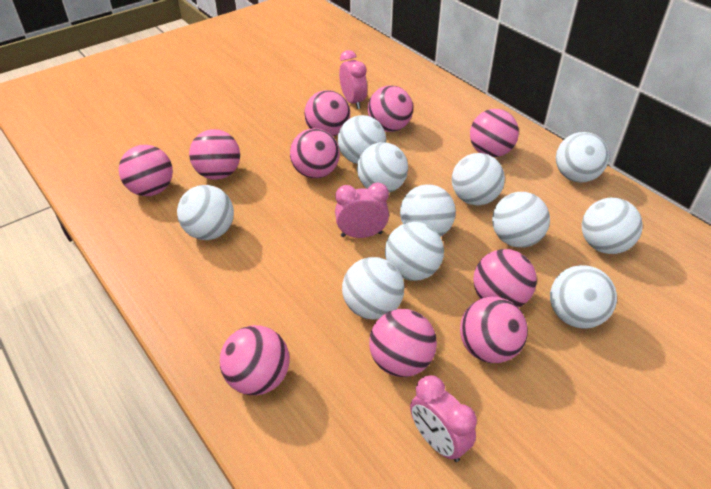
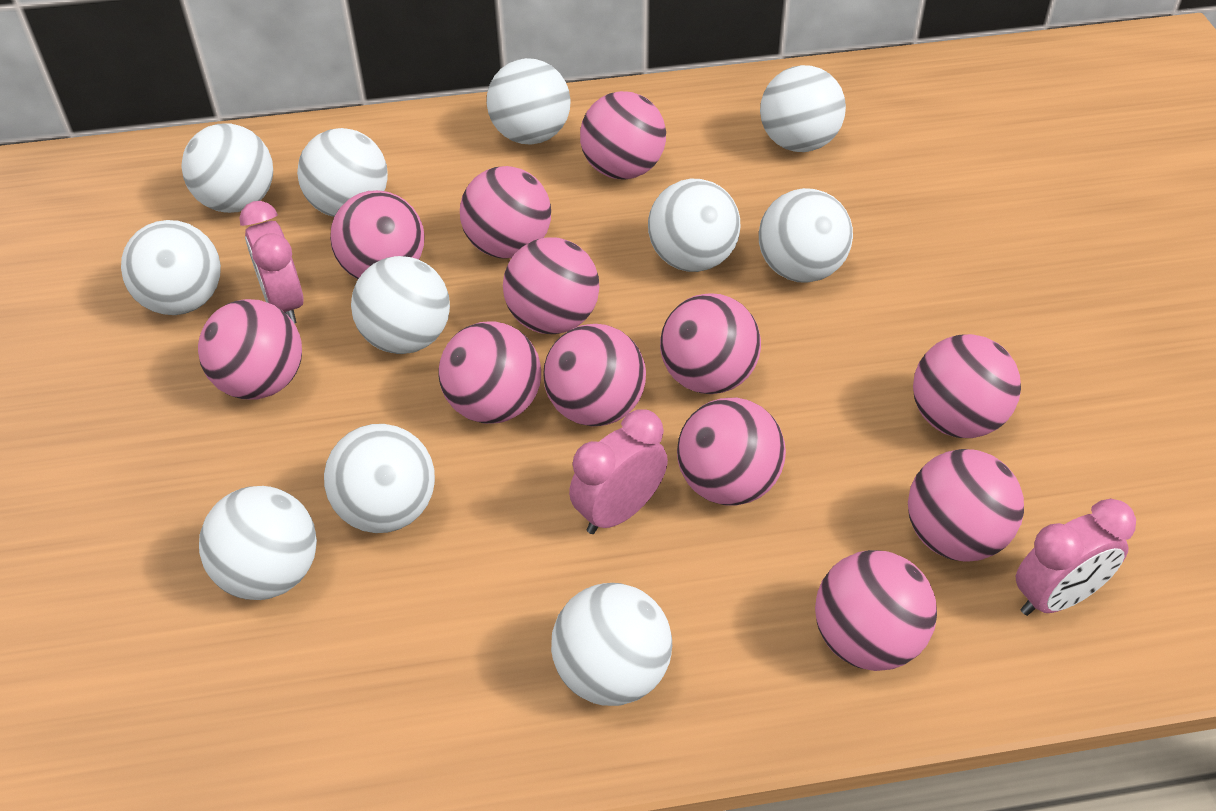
pink ball: 10 -> 12

